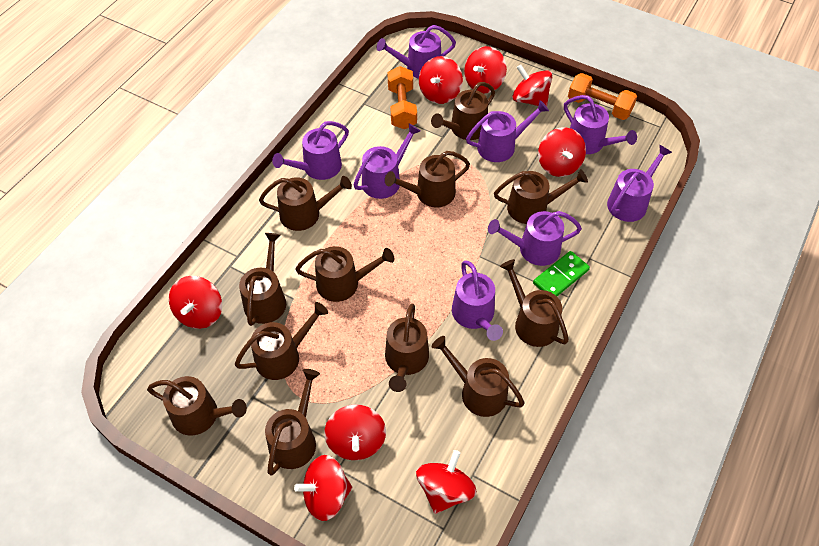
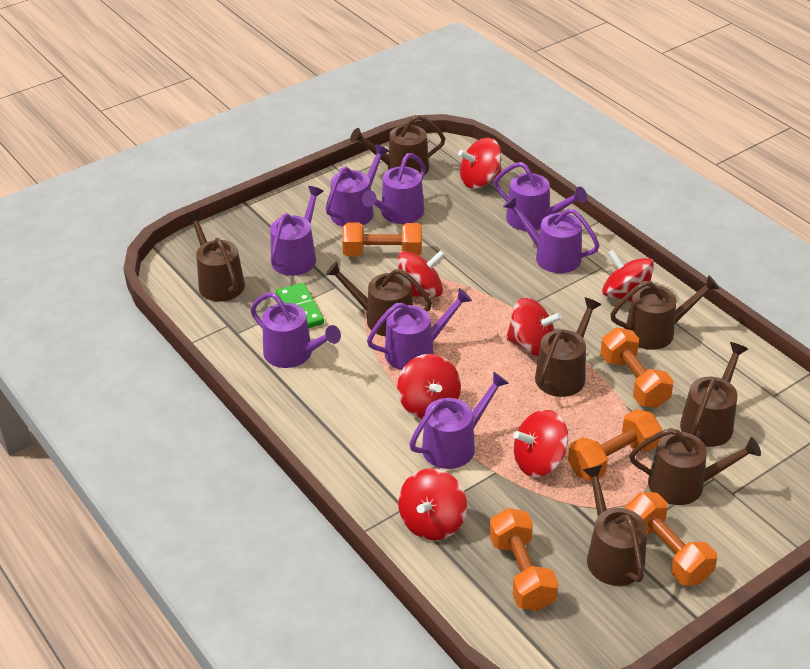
brown watering can: 12 -> 8
orange dumbbell: 2 -> 5
red spinning top: 8 -> 7

